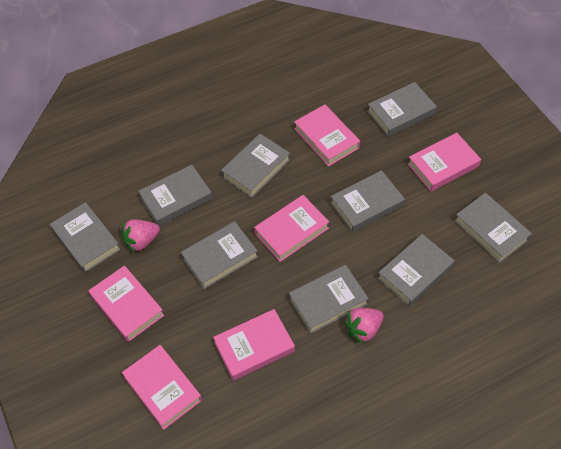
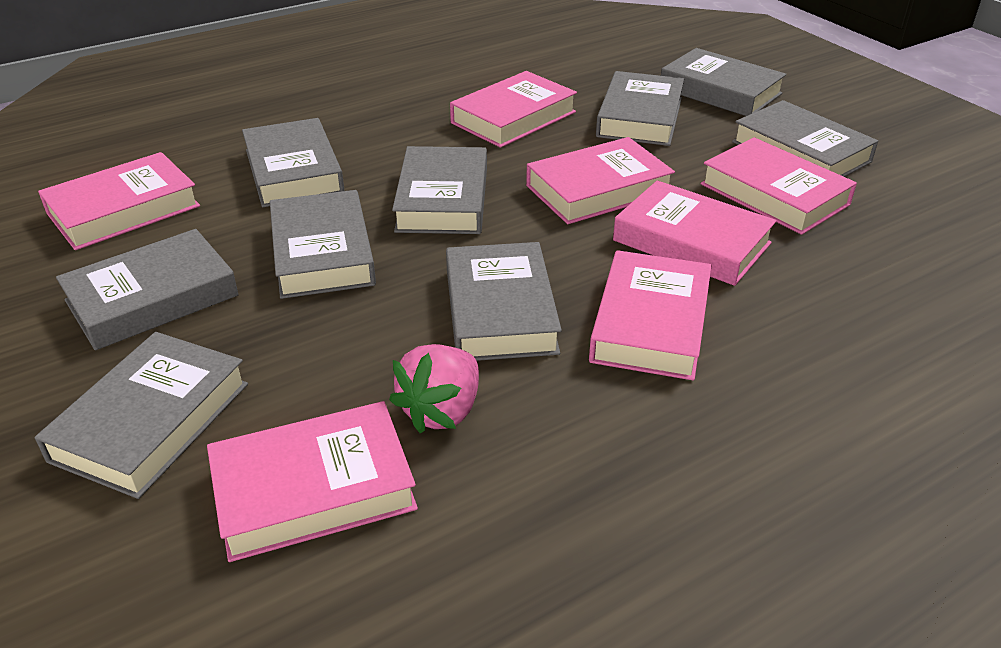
pink book: 6 -> 7
pink strawberry: 2 -> 1

